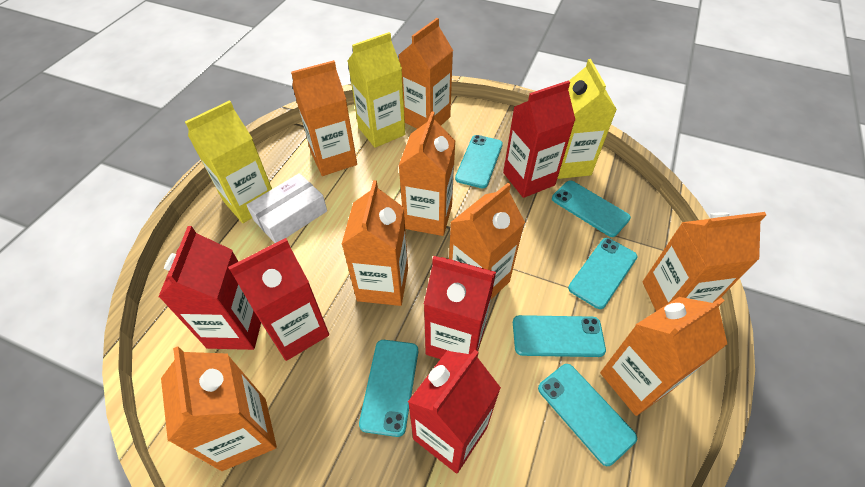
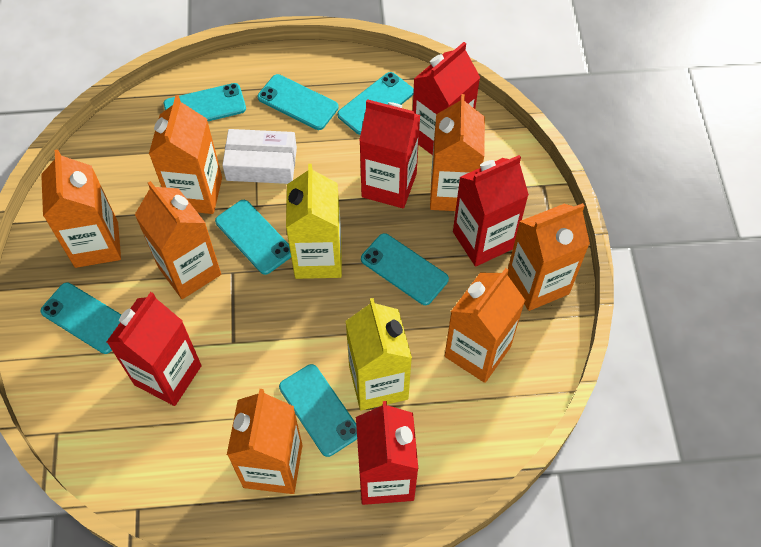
orange carton: 8 -> 7
turquoise phone: 6 -> 7
yellow carton: 3 -> 2

